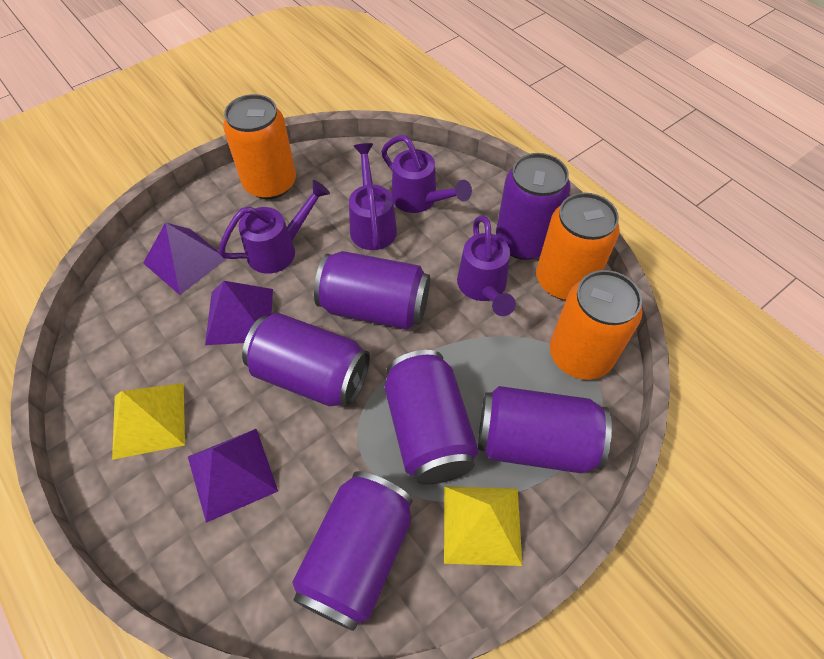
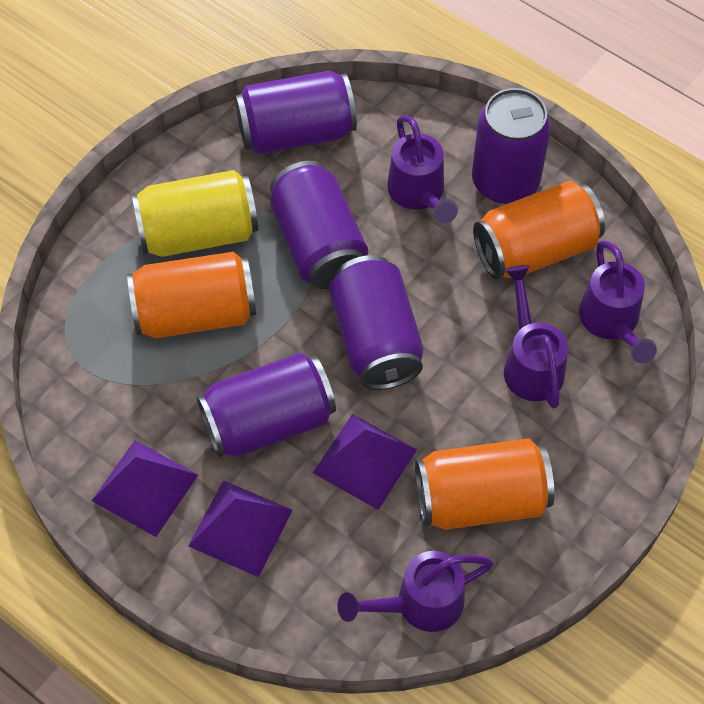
purple can: 6 -> 5
yellow can: 0 -> 1
yellow pyramid: 2 -> 0

